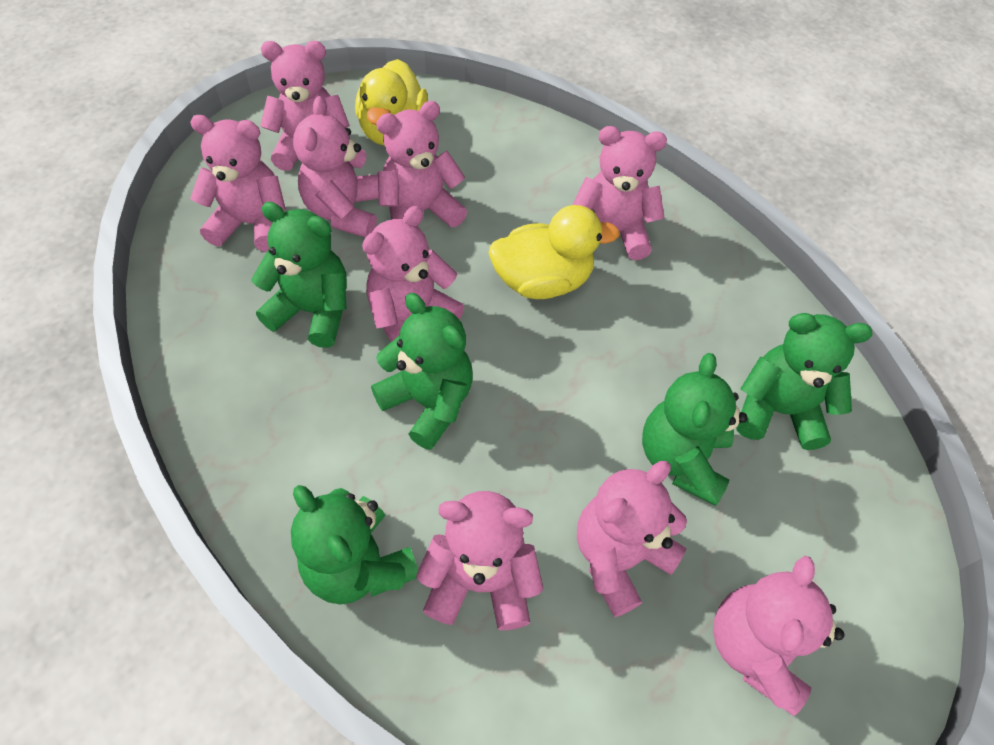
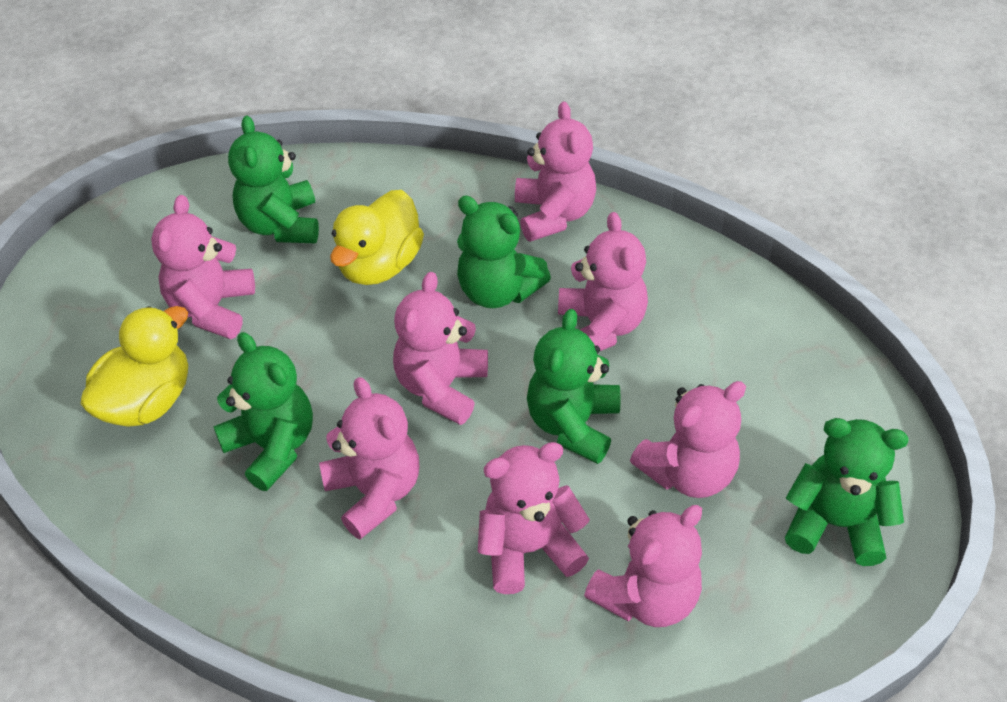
pink teddy bear: 9 -> 8

